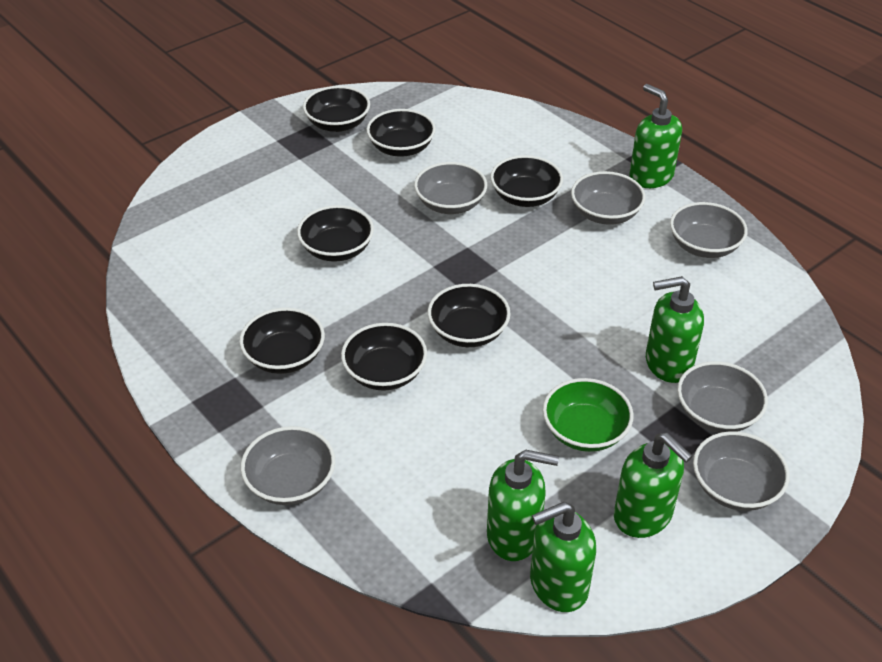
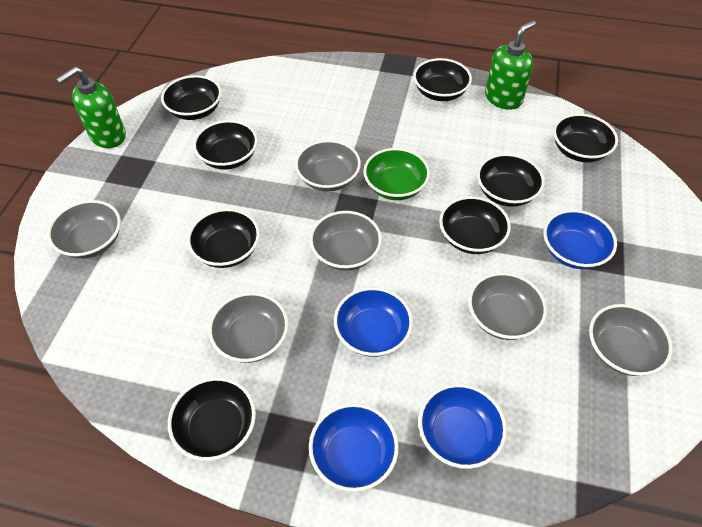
black bowl: 7 -> 8
blue bowl: 0 -> 4
green soap dispenser: 5 -> 2

